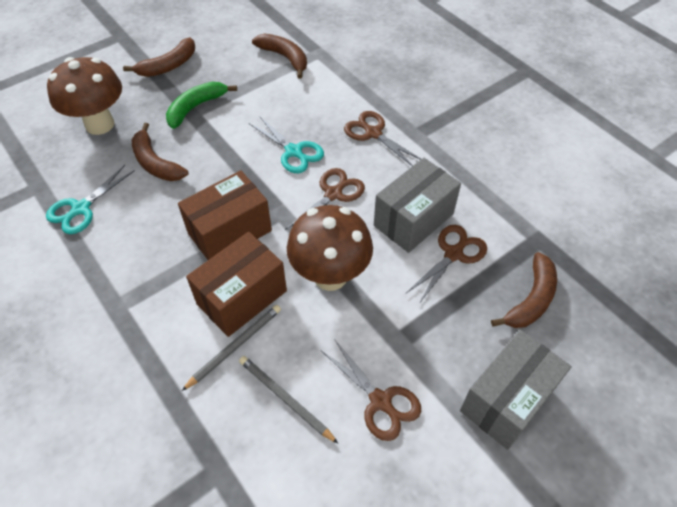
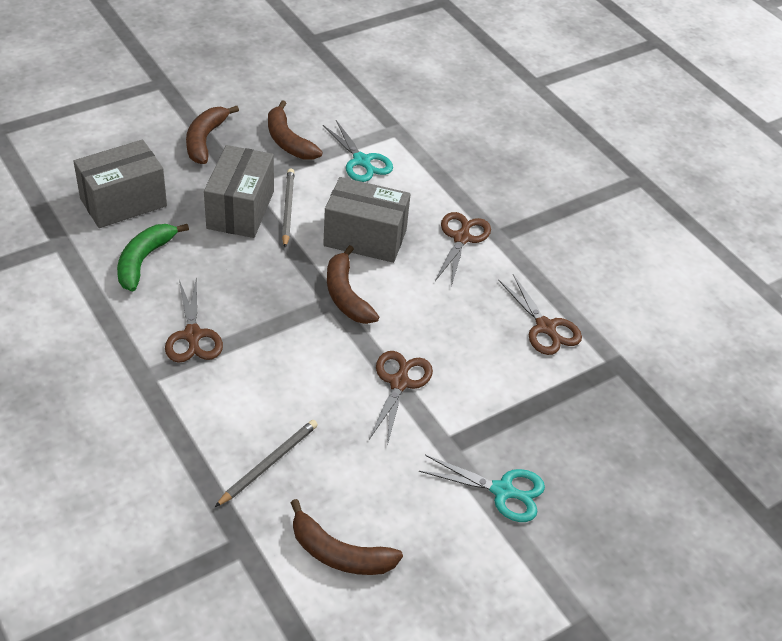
brown box: 2 -> 0
brown mushroom: 2 -> 0
grey box: 2 -> 3

